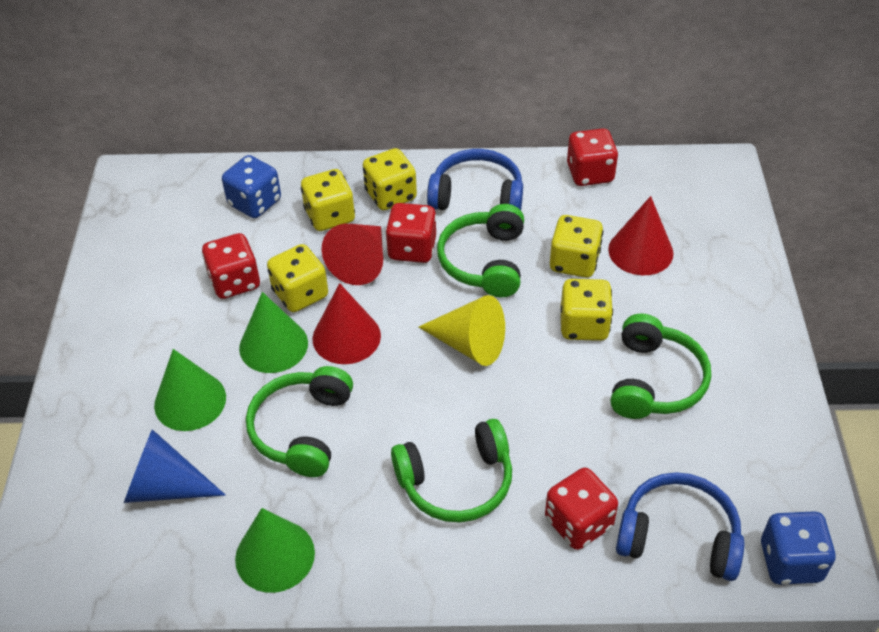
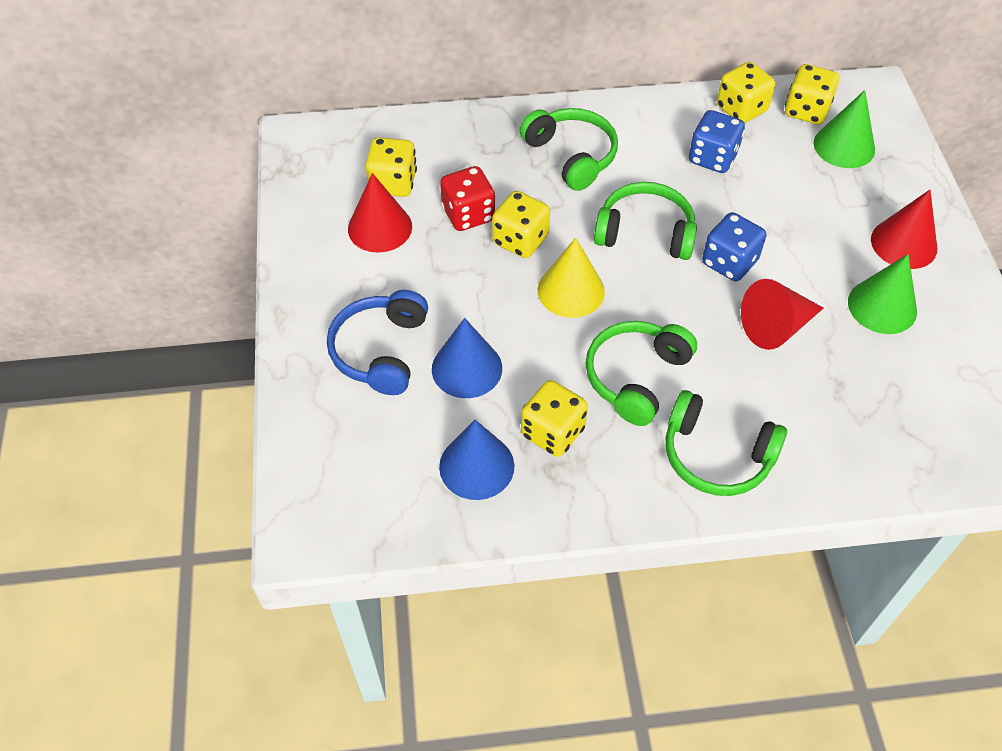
blue cone: 1 -> 2
blue headphones: 2 -> 1
green cone: 3 -> 2
red dice: 4 -> 1

